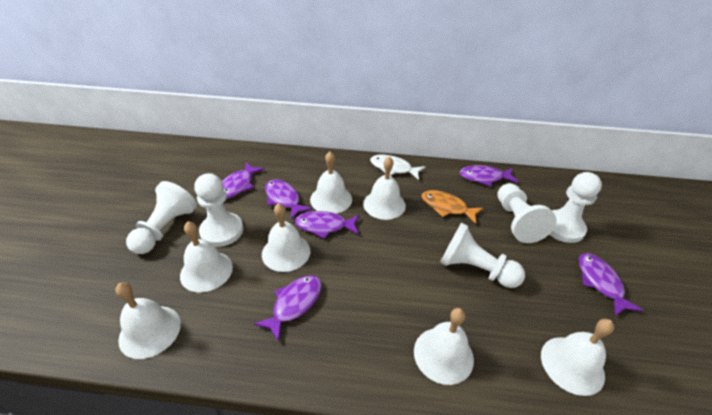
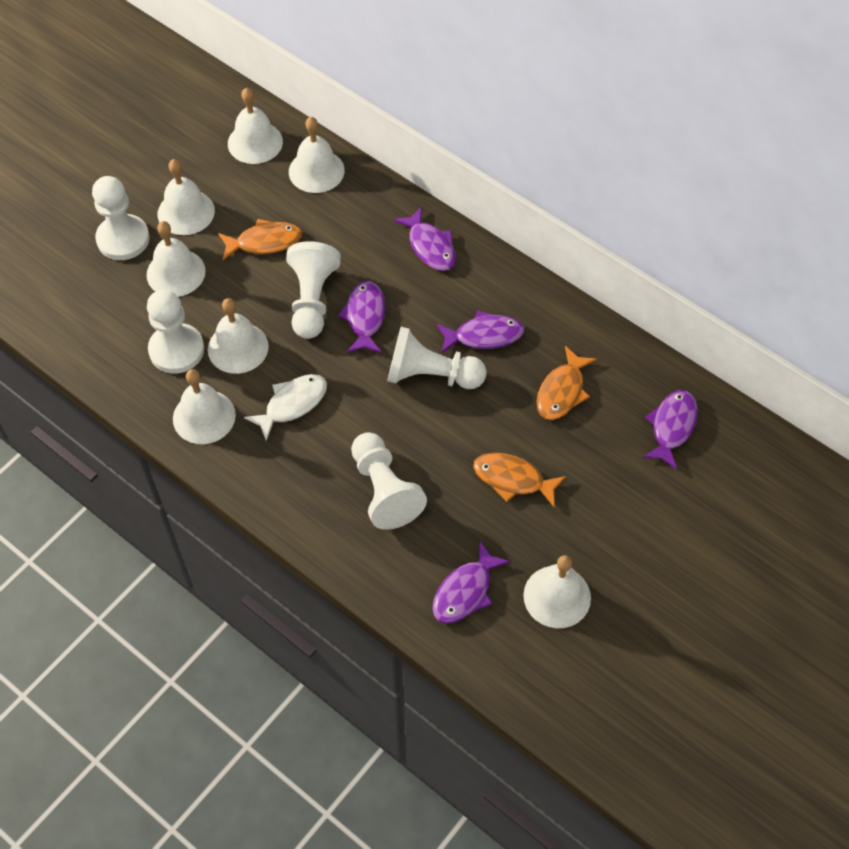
orange fish: 1 -> 3
purple fish: 6 -> 5

